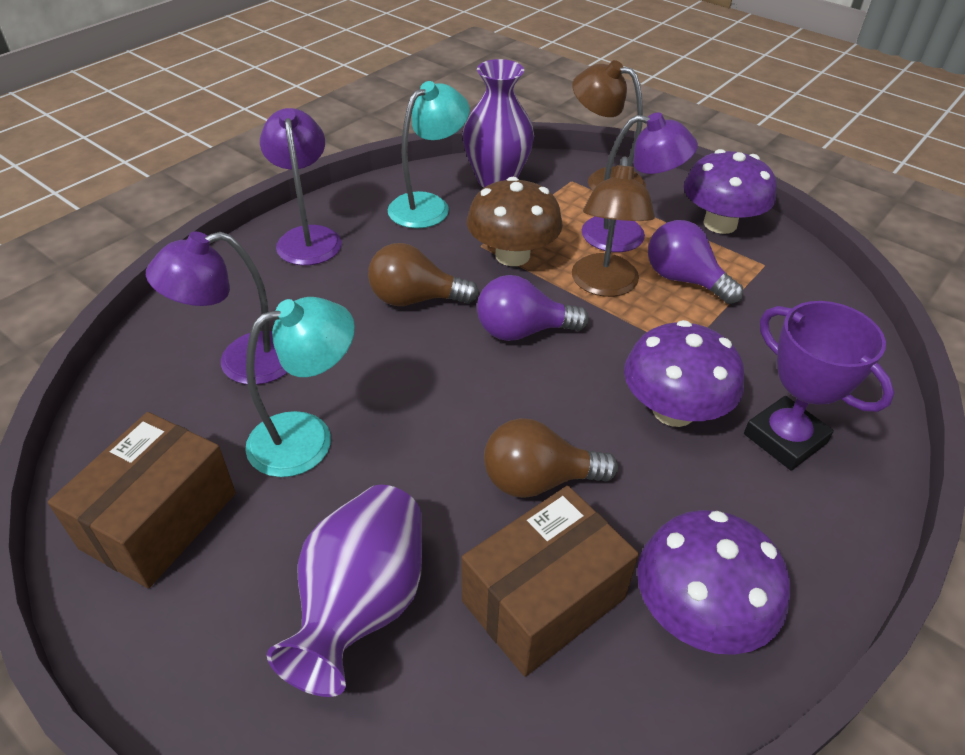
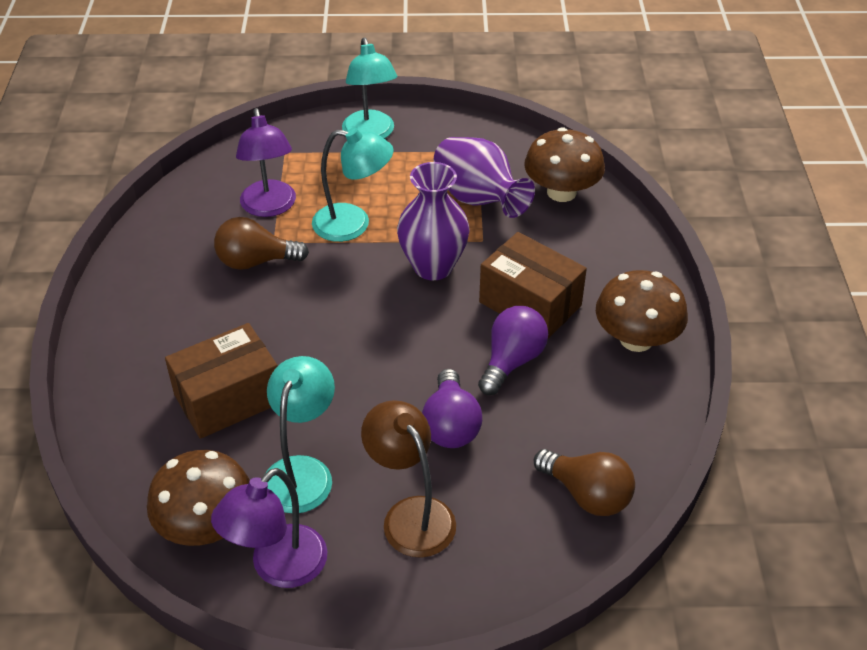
brown lamp: 2 -> 1
brown mushroom: 1 -> 3
purple lamp: 3 -> 2
purple mushroom: 3 -> 0
purple trophy: 1 -> 0
turquoise lamp: 2 -> 3

